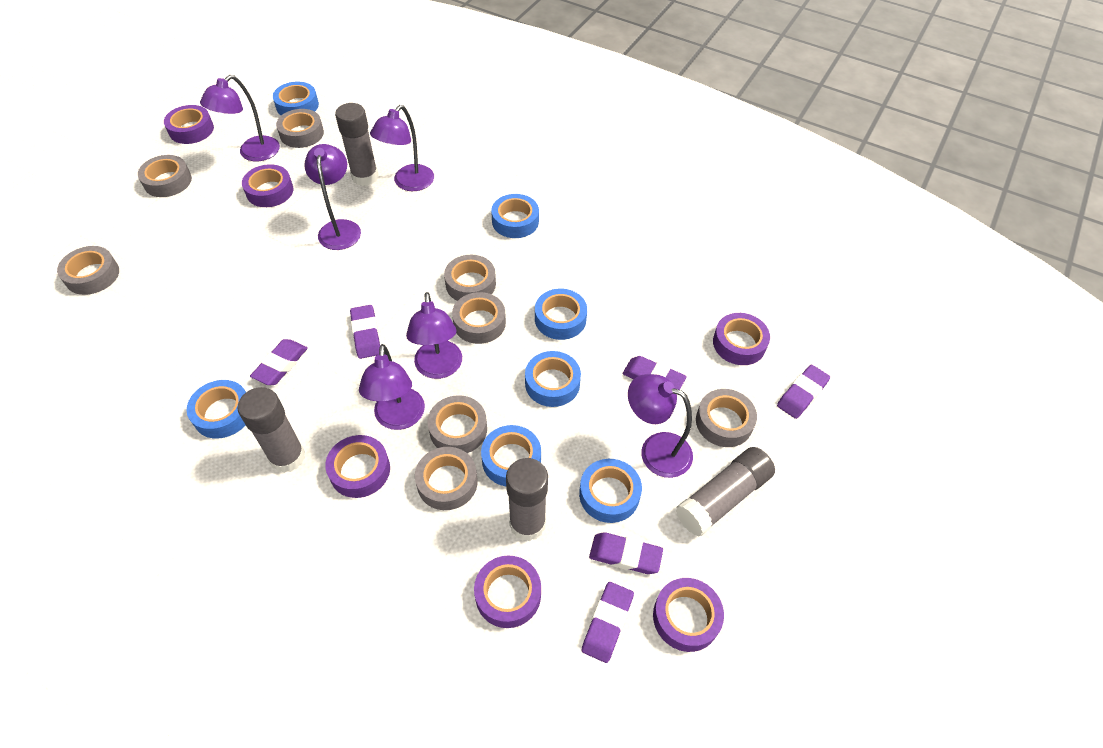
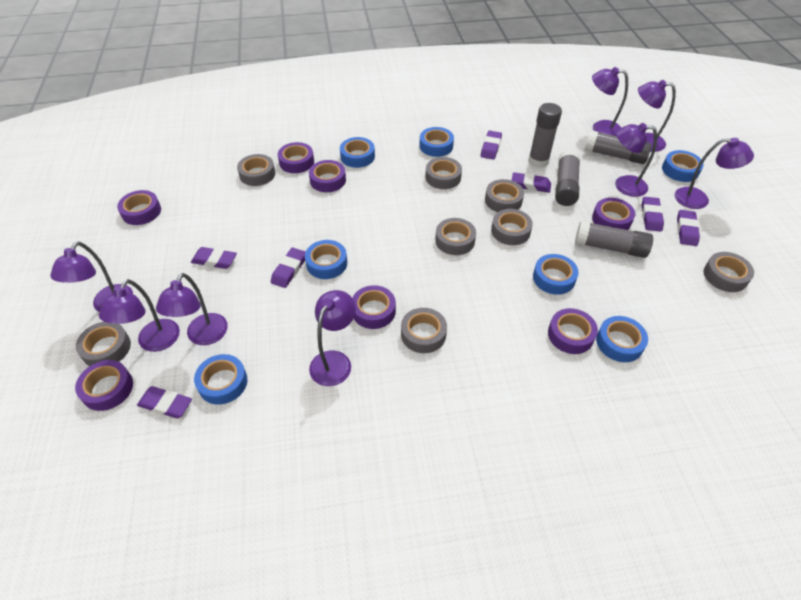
purple eraser: 6 -> 7
purple lamp: 6 -> 8
purple tape: 6 -> 7

